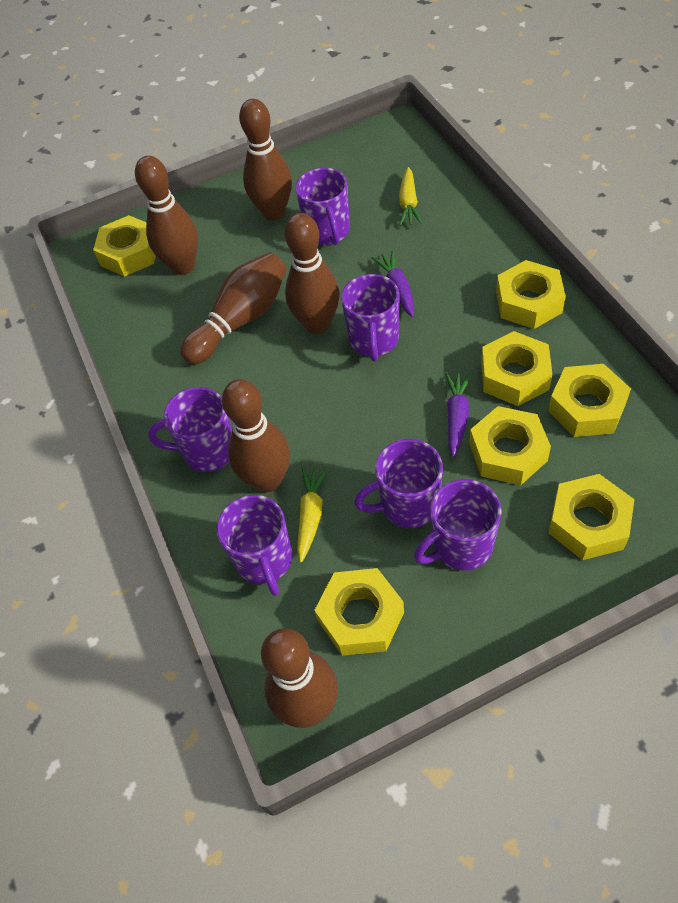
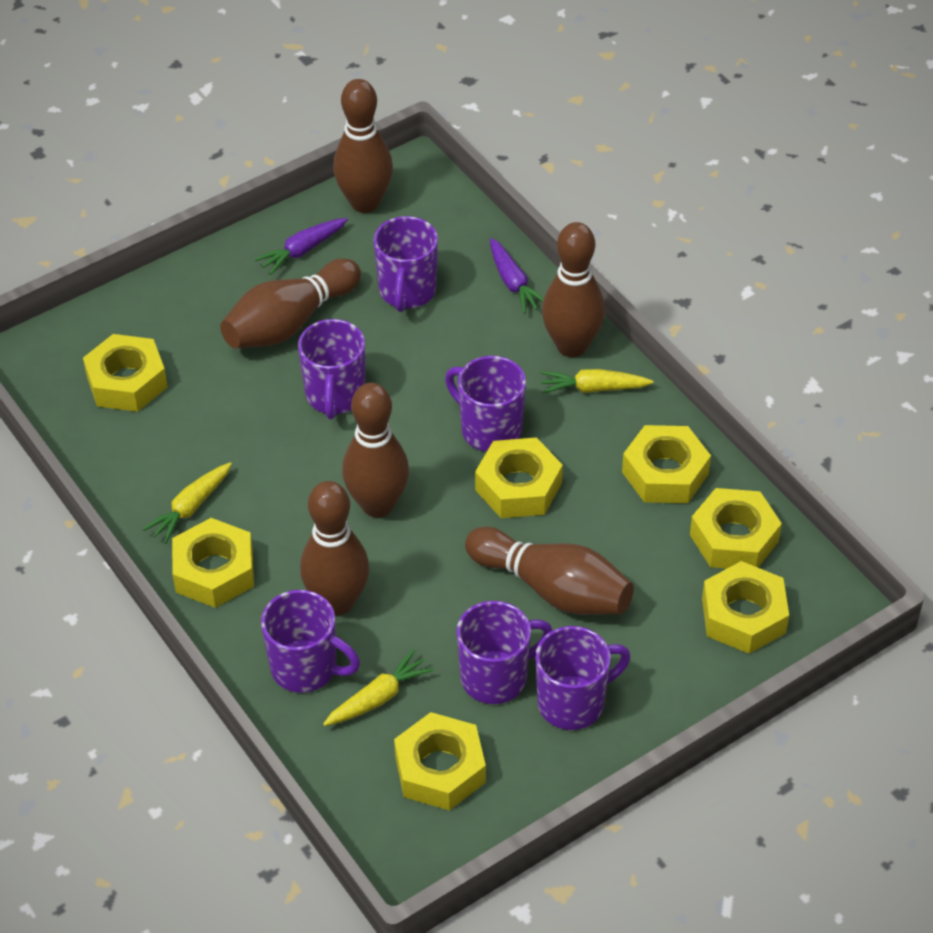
yellow carrot: 2 -> 3

